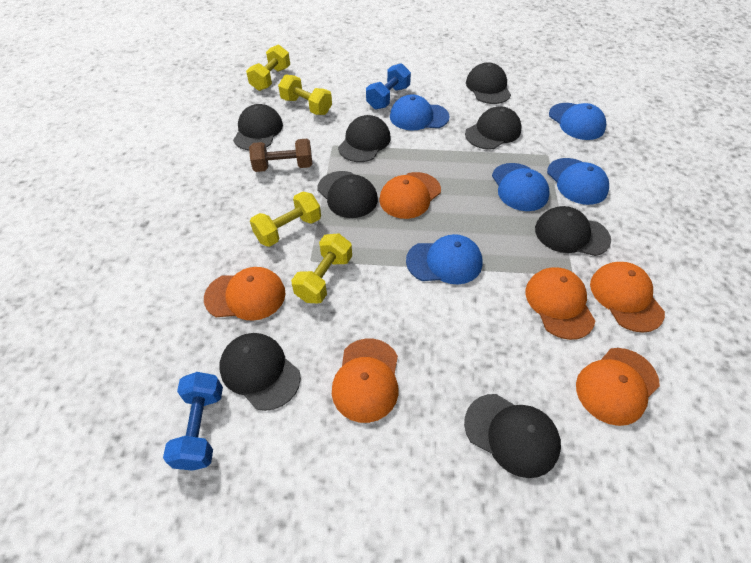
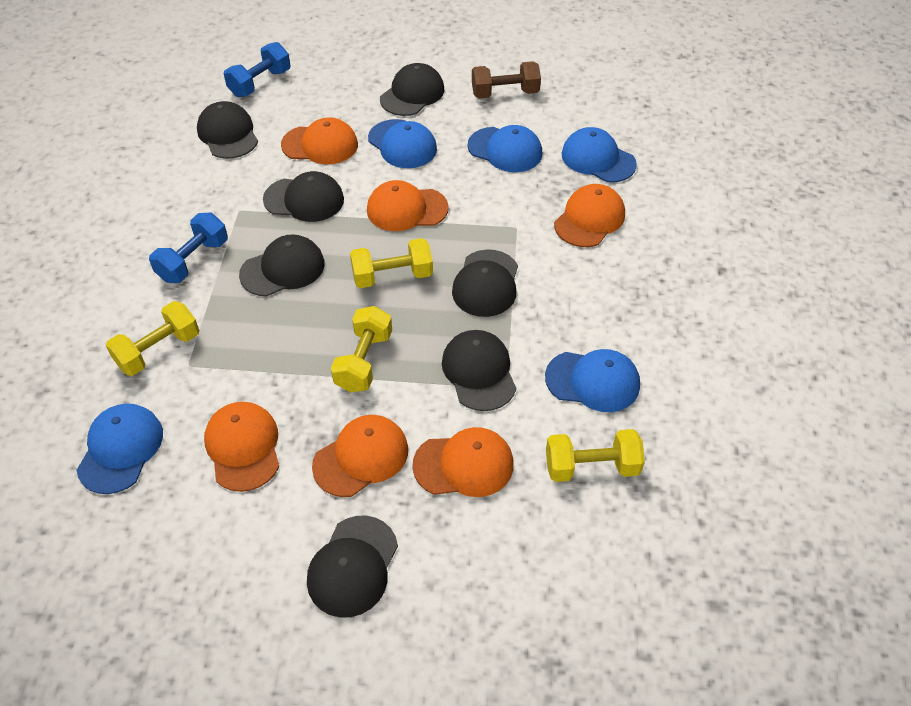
black cap: 8 -> 7

